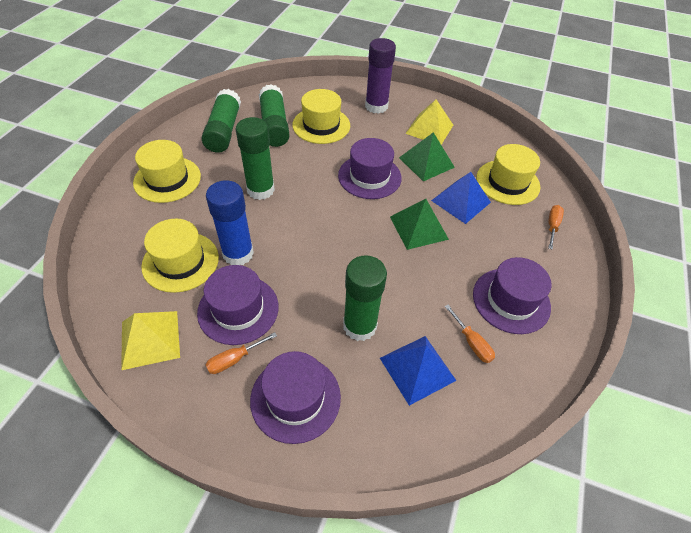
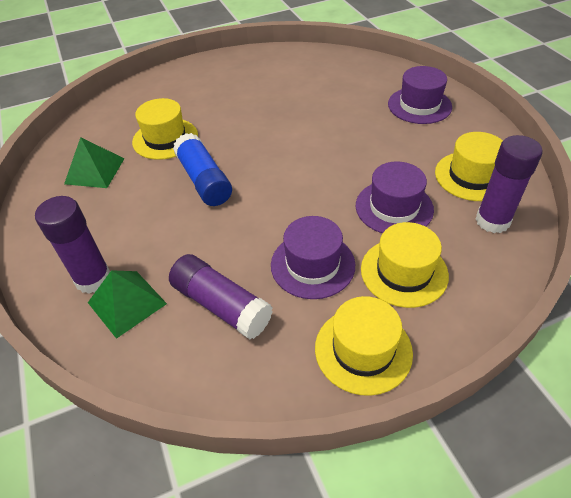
blue pyramid: 2 -> 0
green glue stick: 4 -> 0
orange screwdriver: 3 -> 0
purple glue stick: 1 -> 3
purple hat: 4 -> 3
yellow pyramid: 2 -> 0

